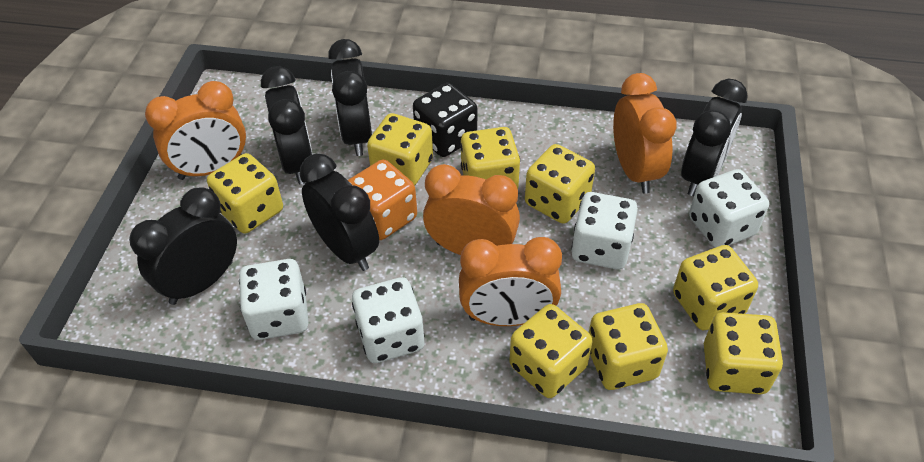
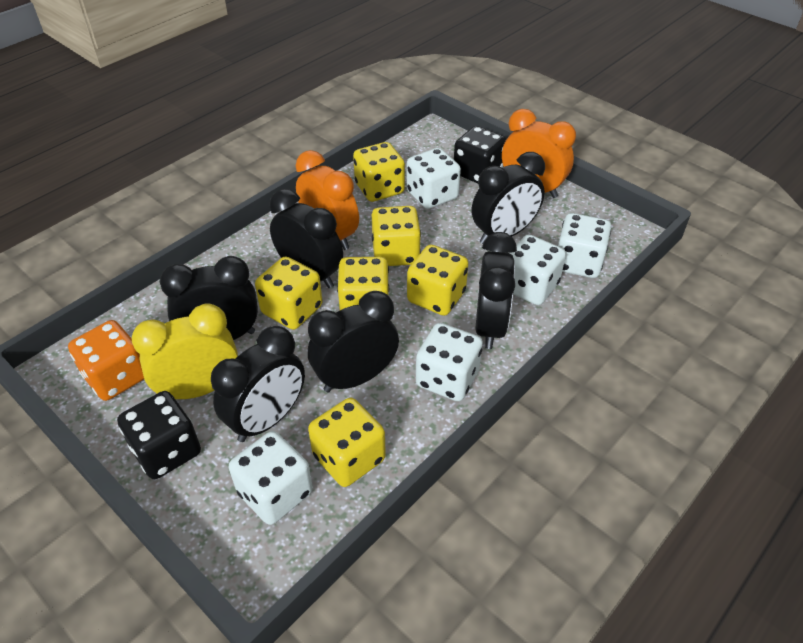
black clock: 5 -> 6
black dice: 1 -> 2
orange clock: 4 -> 2
white dice: 4 -> 5
yellow clock: 0 -> 1
yellow dice: 8 -> 6

